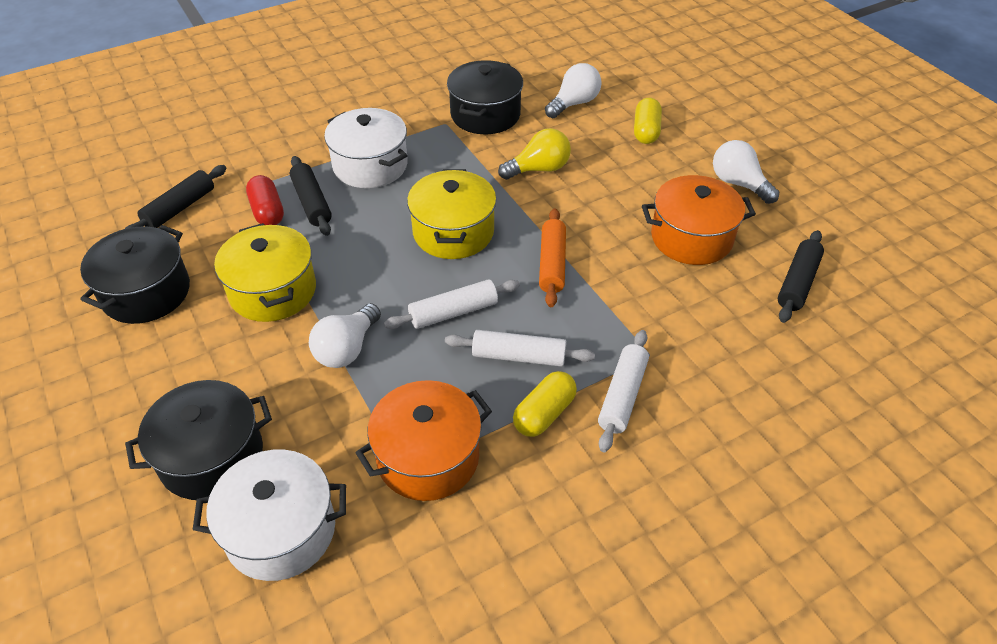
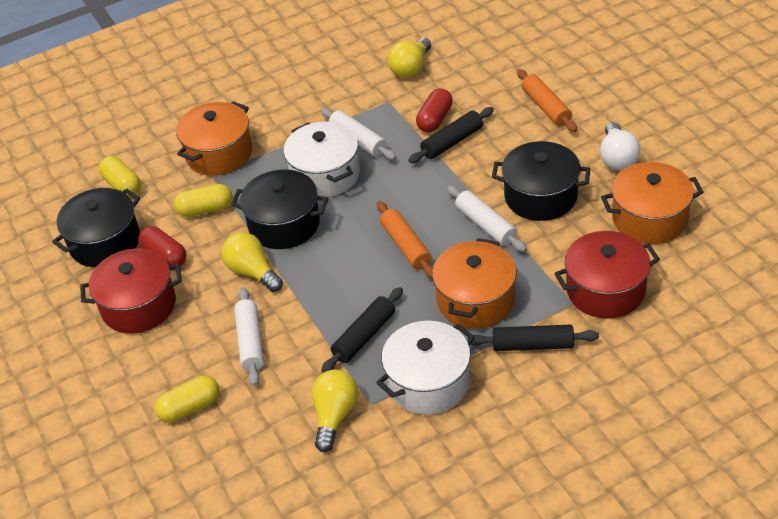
orange pot: 2 -> 3
orange rolling pin: 1 -> 2
red capsule: 1 -> 2
red pot: 0 -> 2
white light bulb: 3 -> 1
yellow capsule: 2 -> 3
yellow light bulb: 1 -> 3
yellow pot: 2 -> 0

